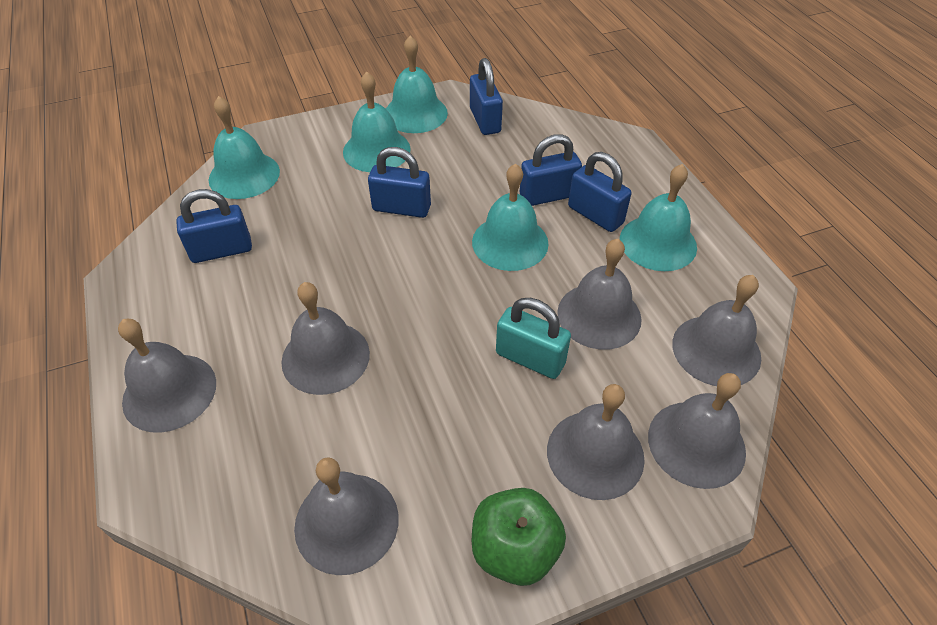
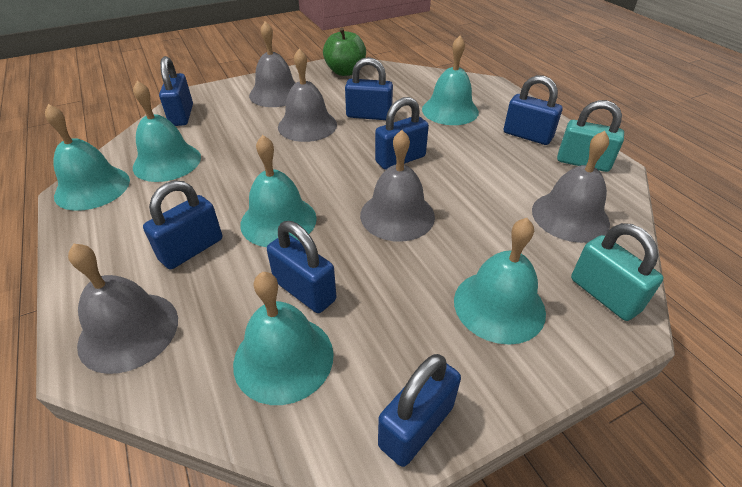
blue padlock: 5 -> 7
grey bell: 7 -> 5
turquoise bell: 5 -> 6
turquoise padlock: 1 -> 2

